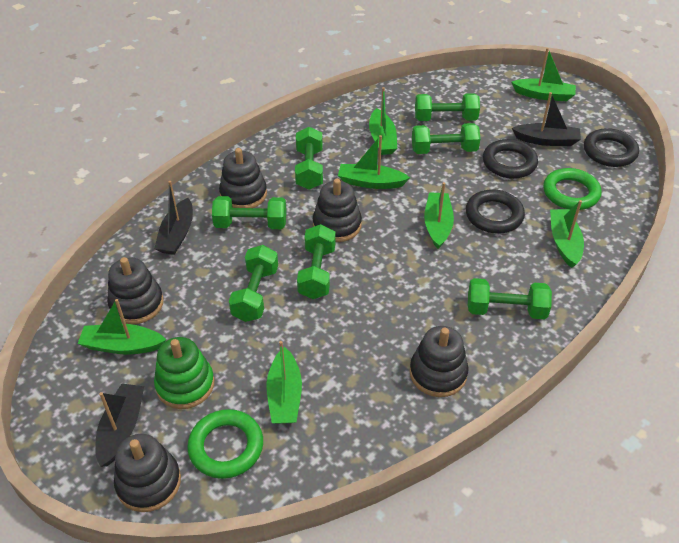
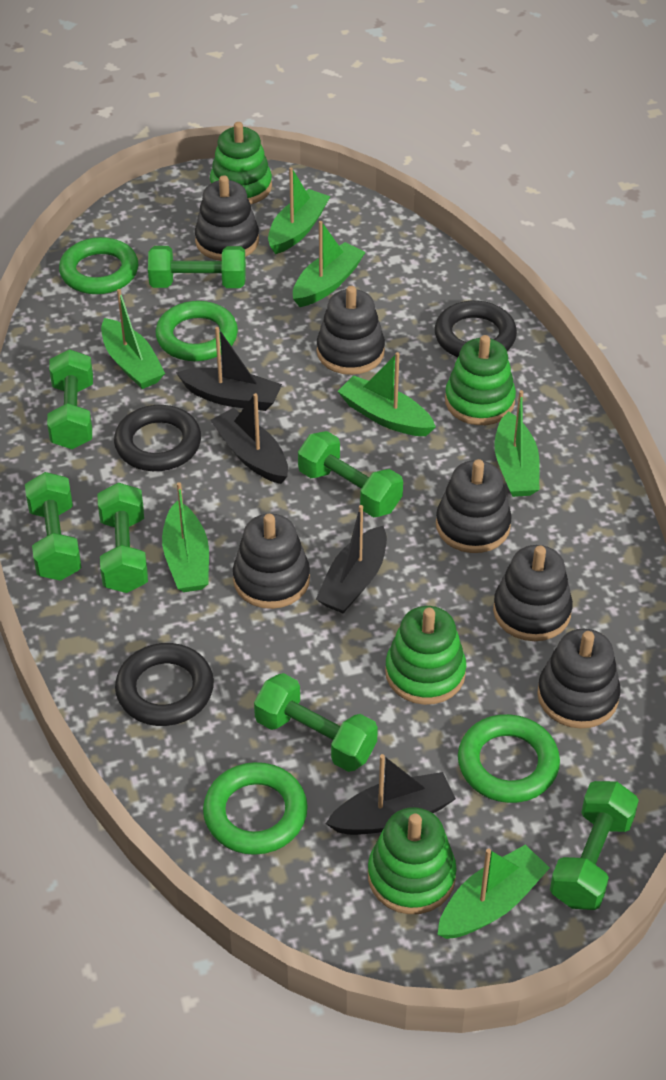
black boat: 3 -> 4
black stacking toy: 5 -> 6
green ring: 2 -> 4
green stacking toy: 1 -> 4

